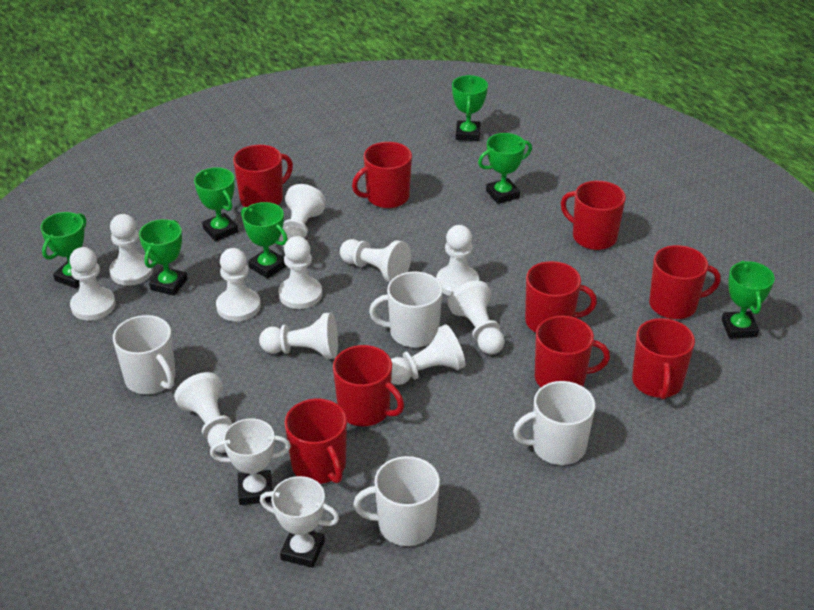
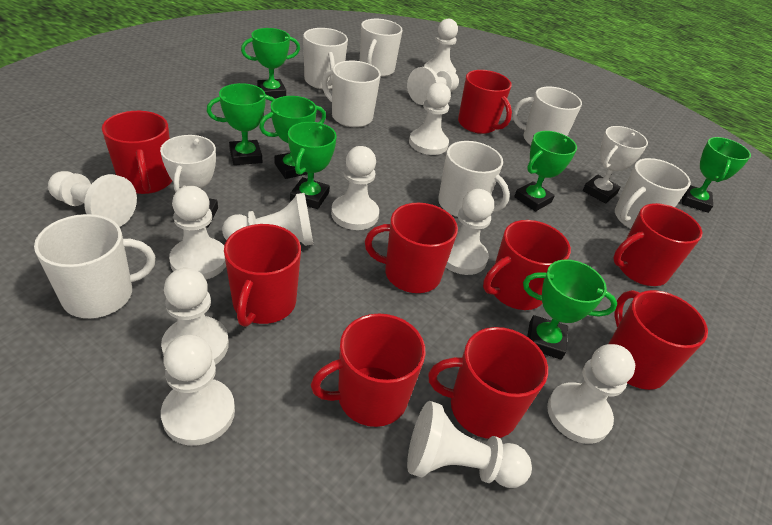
white mug: 4 -> 7
white pawn: 11 -> 12

